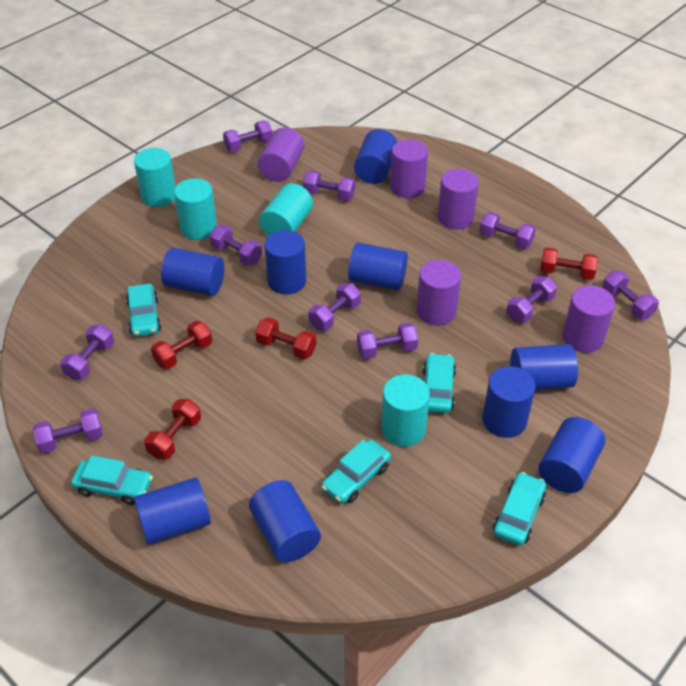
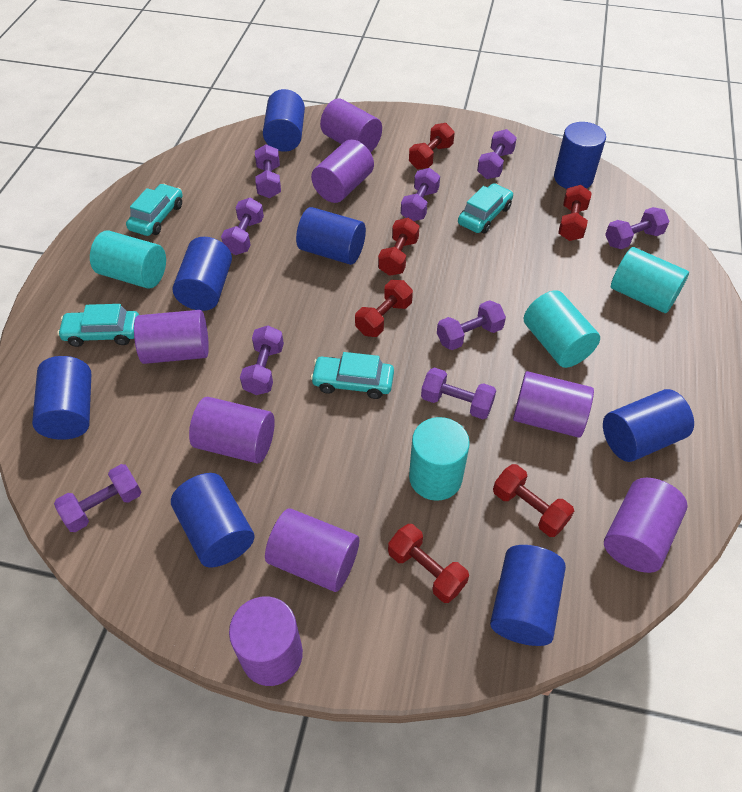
blue cylinder: 9 -> 8
purple cylinder: 5 -> 8
purple dumbbell: 10 -> 9
red dumbbell: 4 -> 6
turquoise car: 5 -> 4

